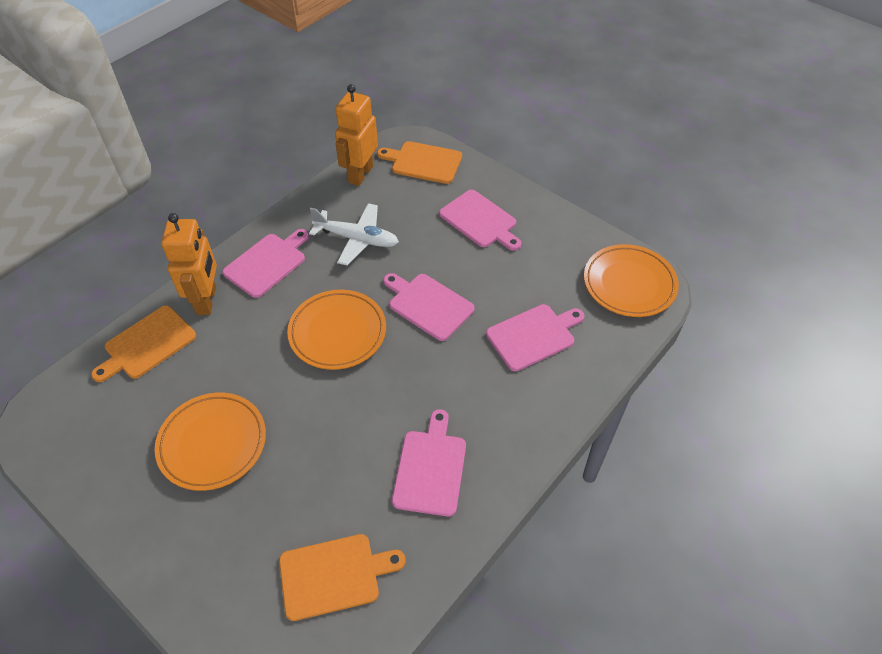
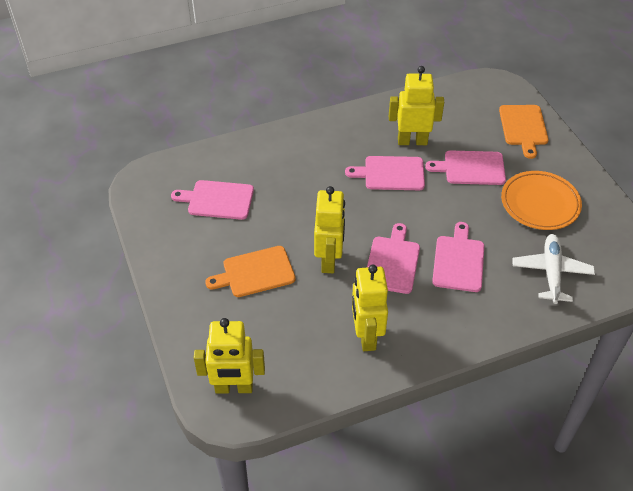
orange cutting board: 3 -> 2
orange plate: 3 -> 1
orange robot: 2 -> 0
yellow robot: 0 -> 4

